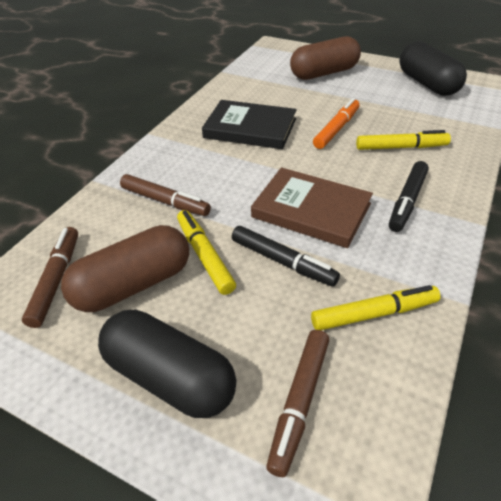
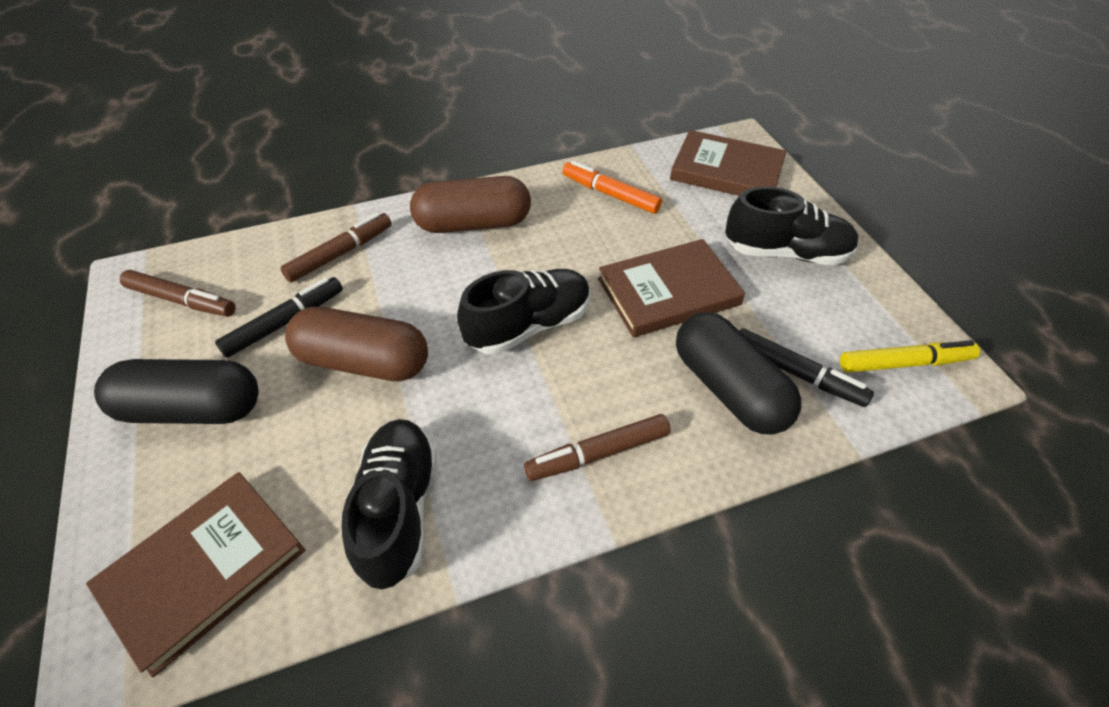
black book: 1 -> 0
black shoe: 0 -> 3
brown book: 1 -> 3
yellow marker: 3 -> 1

